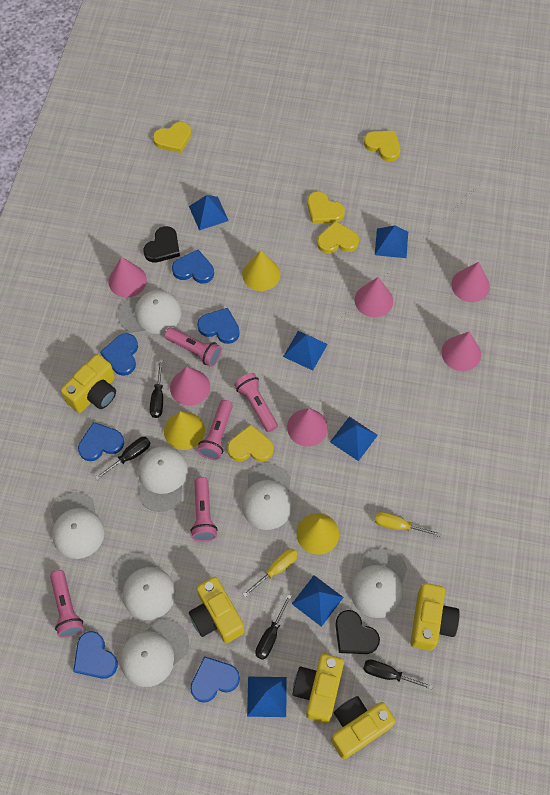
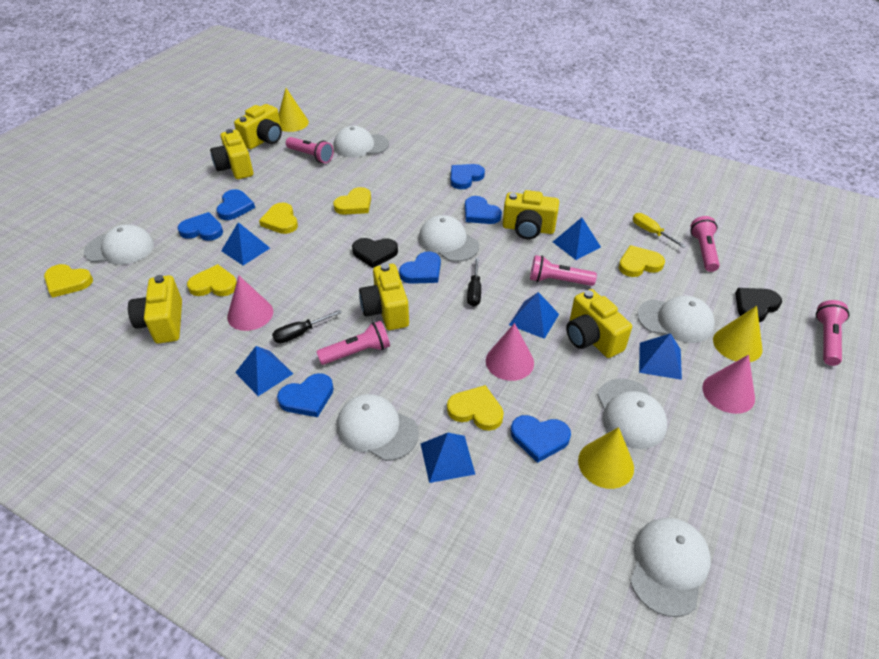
black screwdriver: 4 -> 2
blue heart: 6 -> 7
pink cone: 6 -> 3
yellow camera: 5 -> 6
yellow heart: 5 -> 6
yellow screwdriver: 2 -> 1

